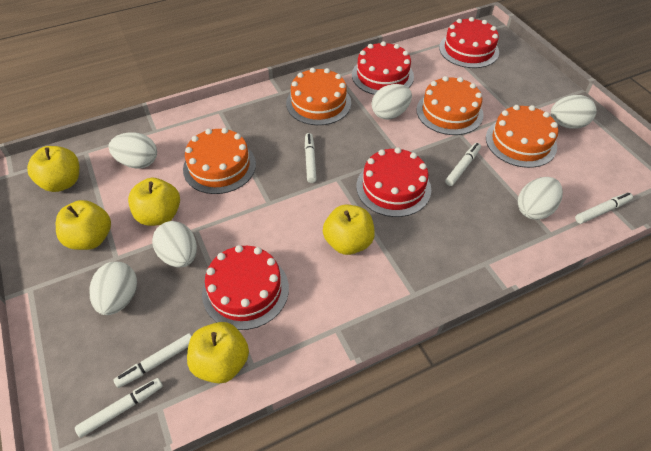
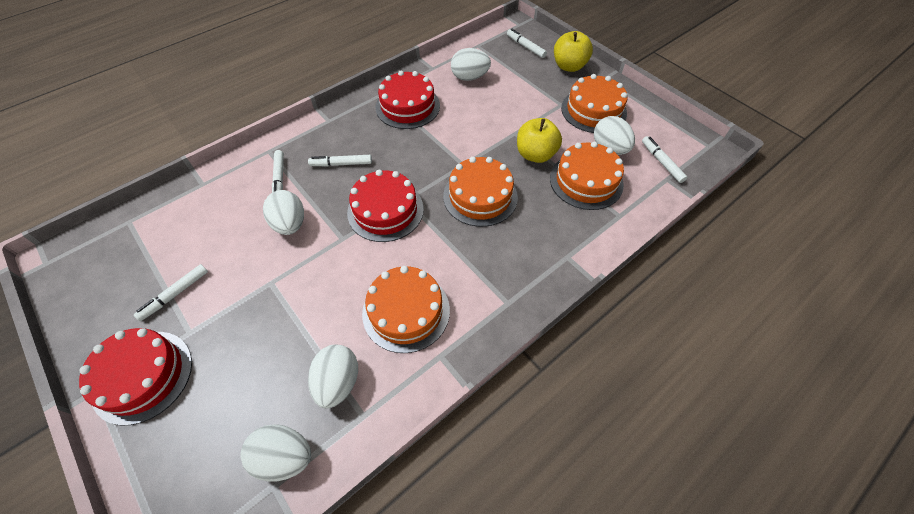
red cake: 4 -> 3
white egg: 6 -> 5
yellow apple: 5 -> 2

